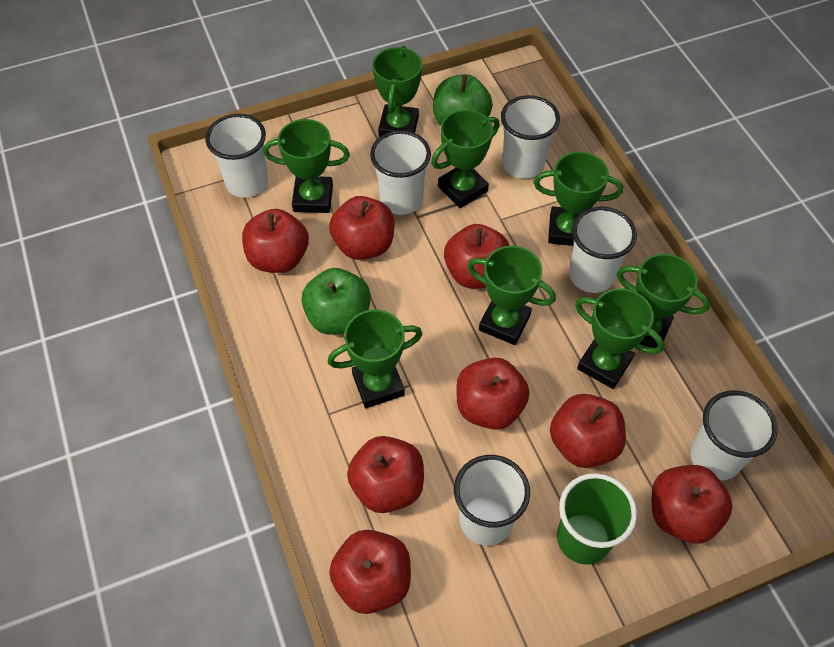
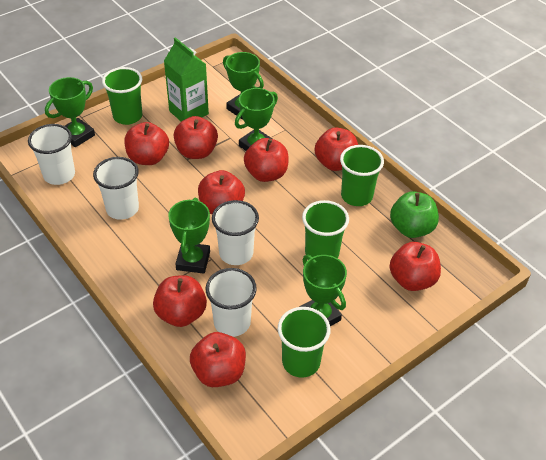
green apple: 2 -> 1
green carton: 0 -> 1
green cup: 1 -> 4
green trophy: 8 -> 5
white cup: 6 -> 4

